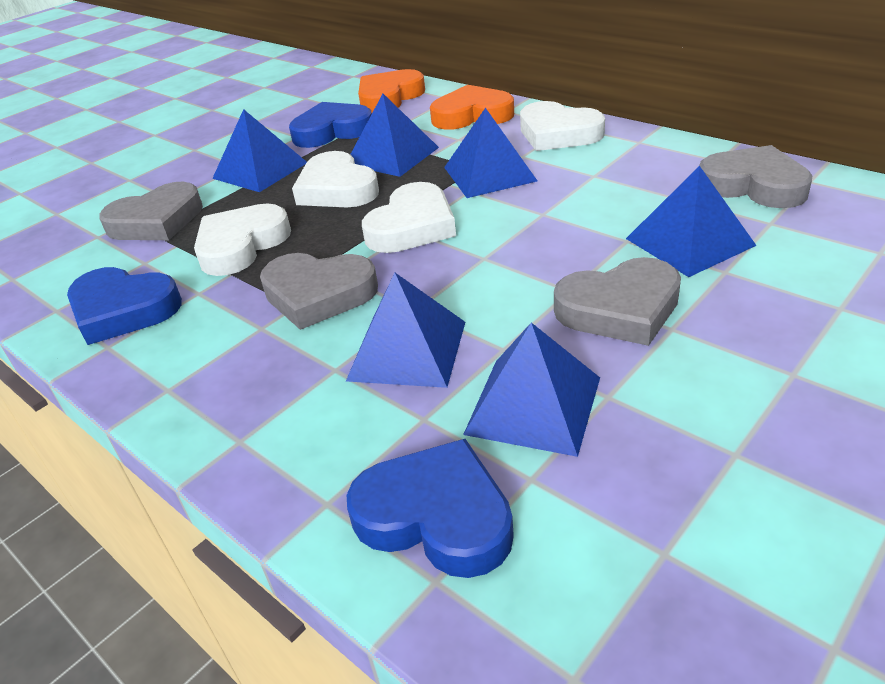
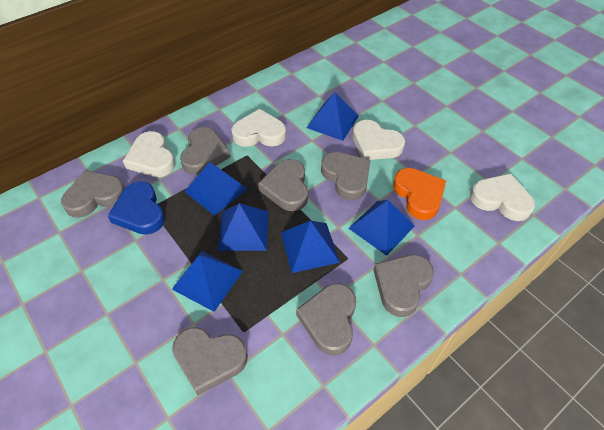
blue heart: 3 -> 1
grey heart: 4 -> 7
orange heart: 2 -> 1

